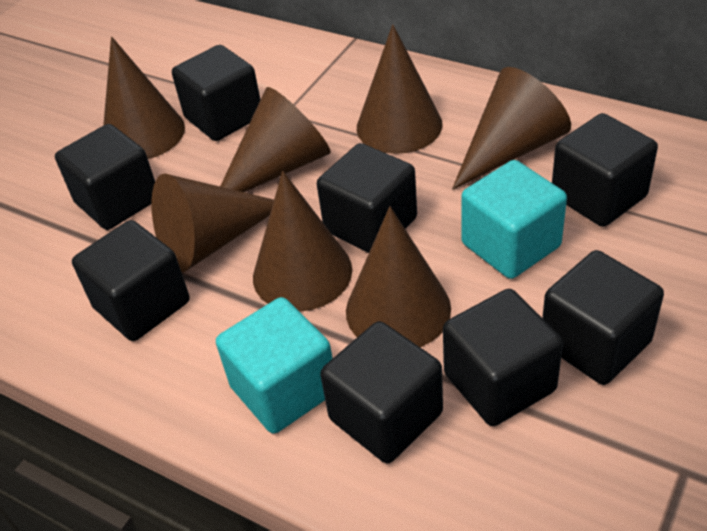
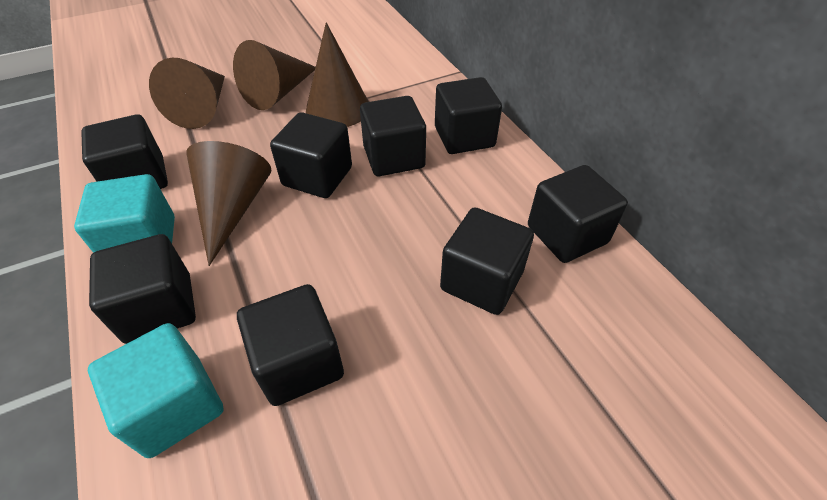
brown cone: 7 -> 4

